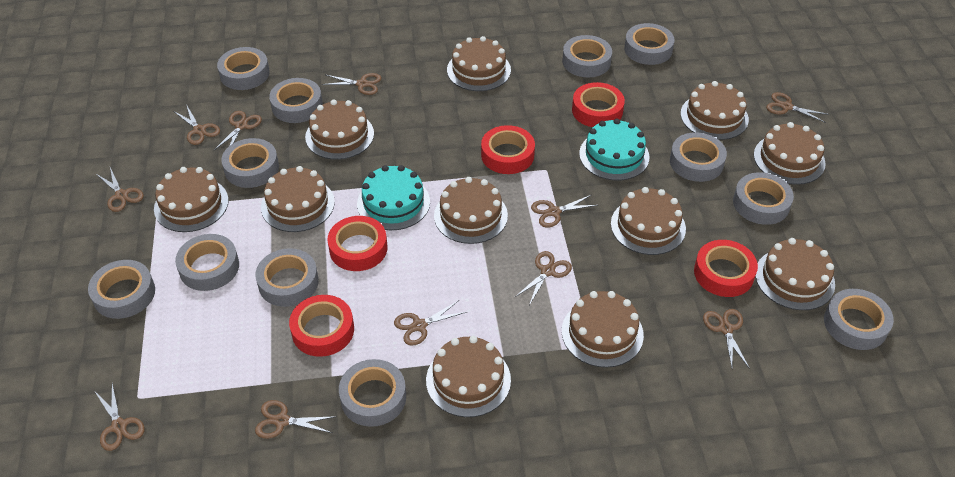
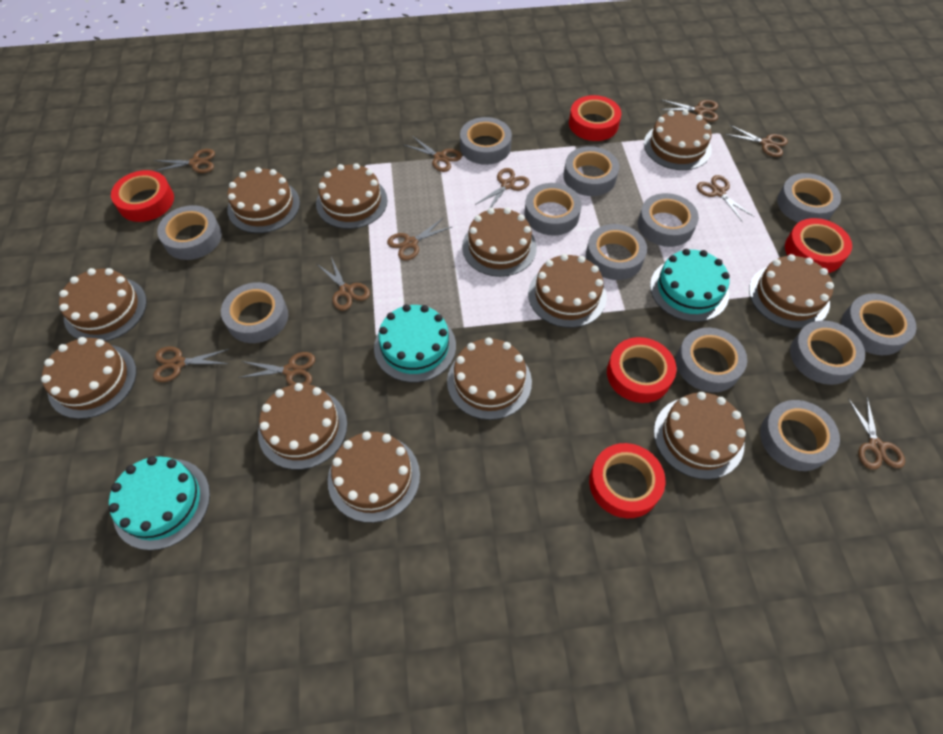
brown cake: 11 -> 12
turquoise cake: 2 -> 3

